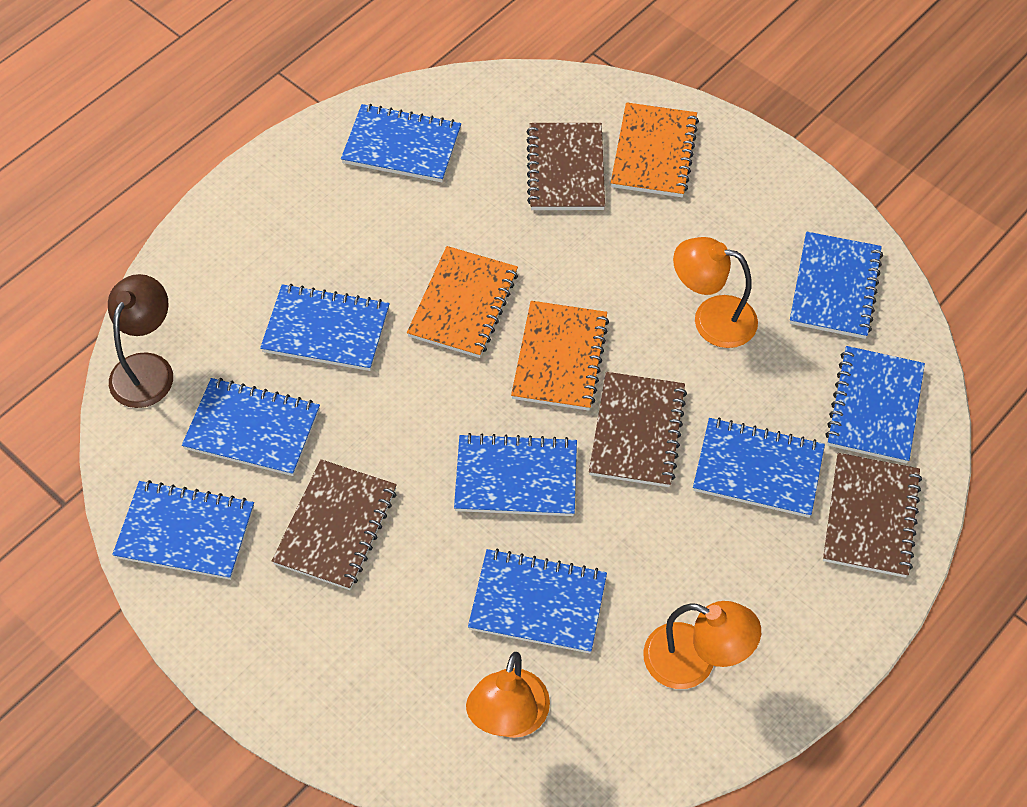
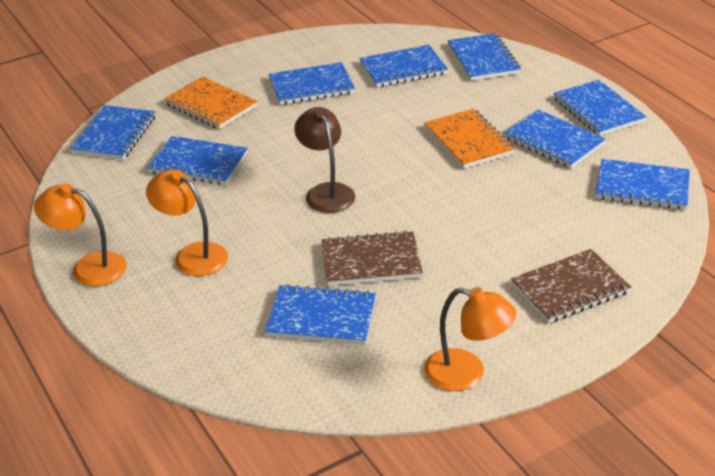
brown notebook: 4 -> 2
orange notebook: 3 -> 2

